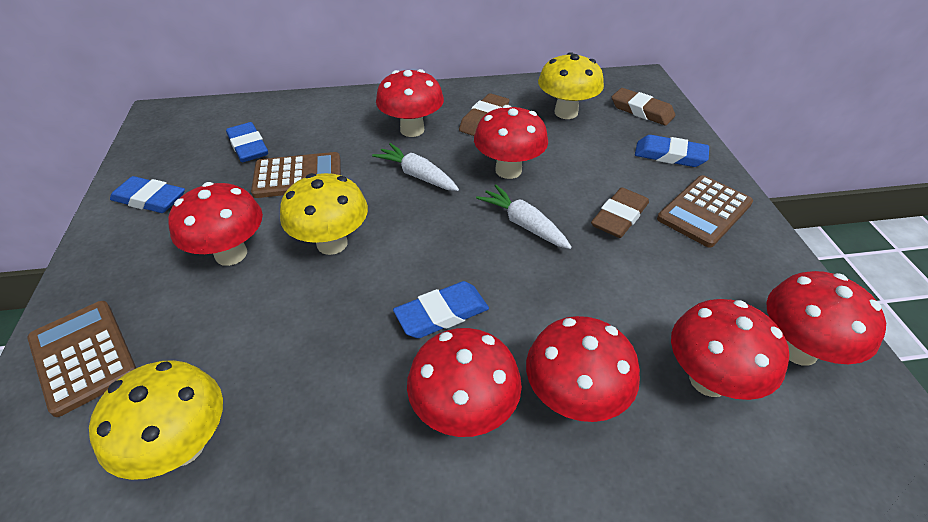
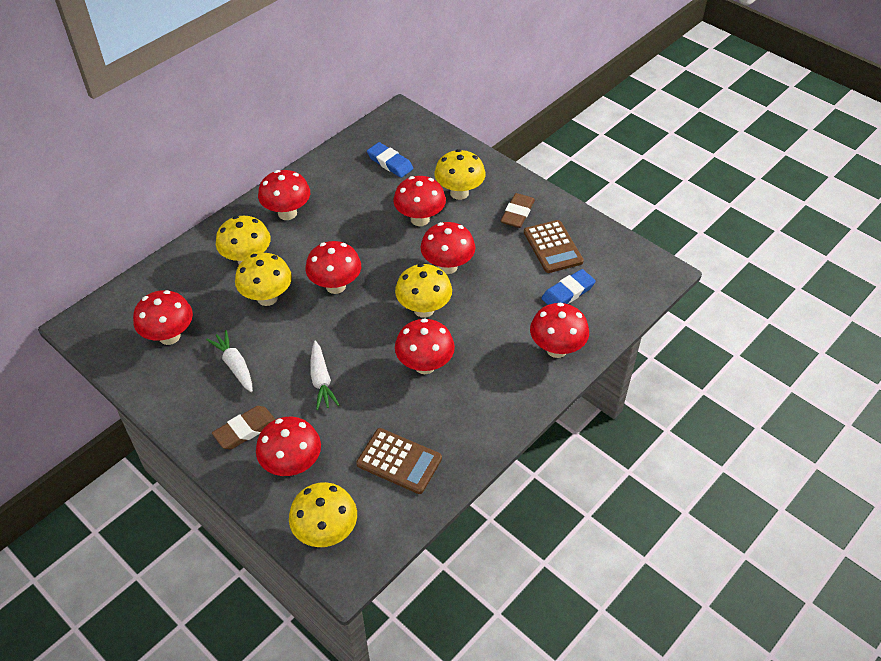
blue eraser: 4 -> 2
brown calculator: 3 -> 2
brown eraser: 3 -> 2
red mushroom: 7 -> 8
yellow mushroom: 3 -> 5

